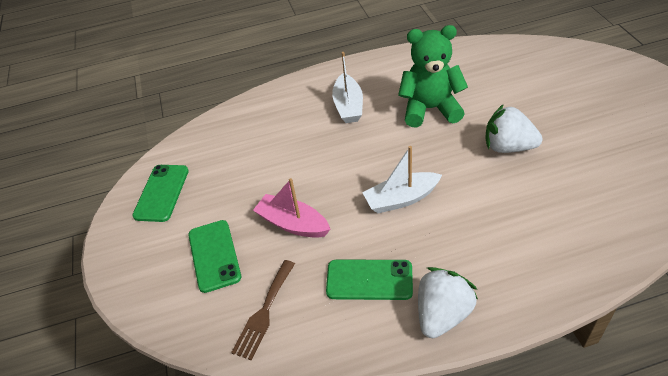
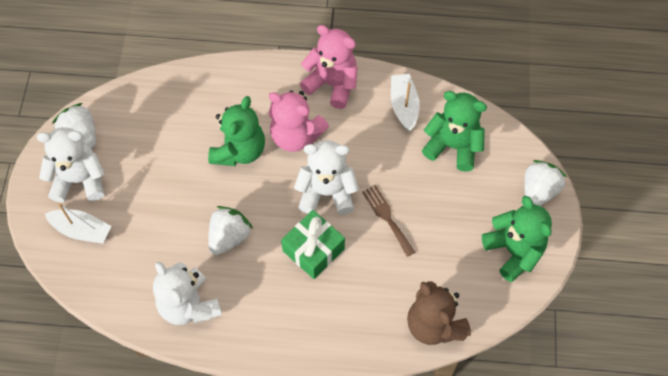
brown teddy bear: 0 -> 1
green gift: 0 -> 1
green phone: 3 -> 0
green teddy bear: 1 -> 3
pink boat: 1 -> 0
pink teddy bear: 0 -> 2
white strawberry: 2 -> 3
white teddy bear: 0 -> 3

